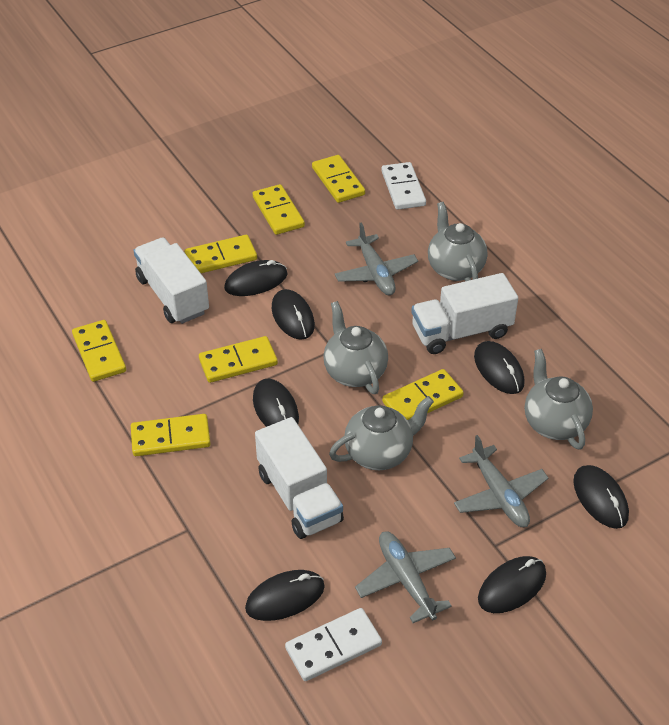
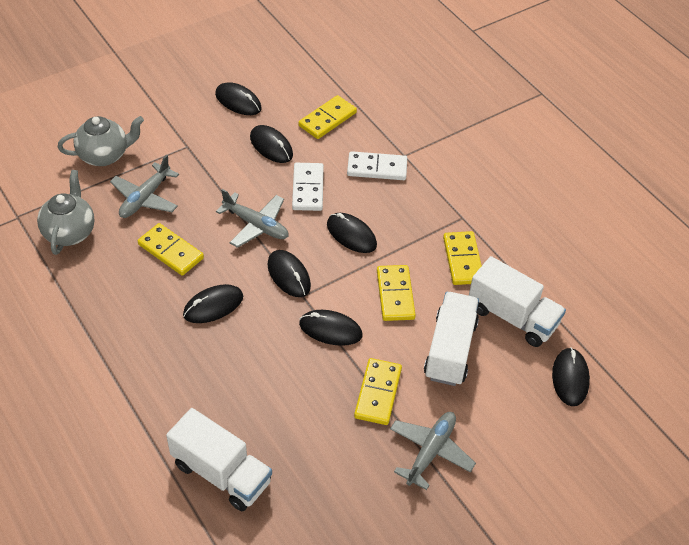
grey teapot: 4 -> 2
yellow domino: 7 -> 5

